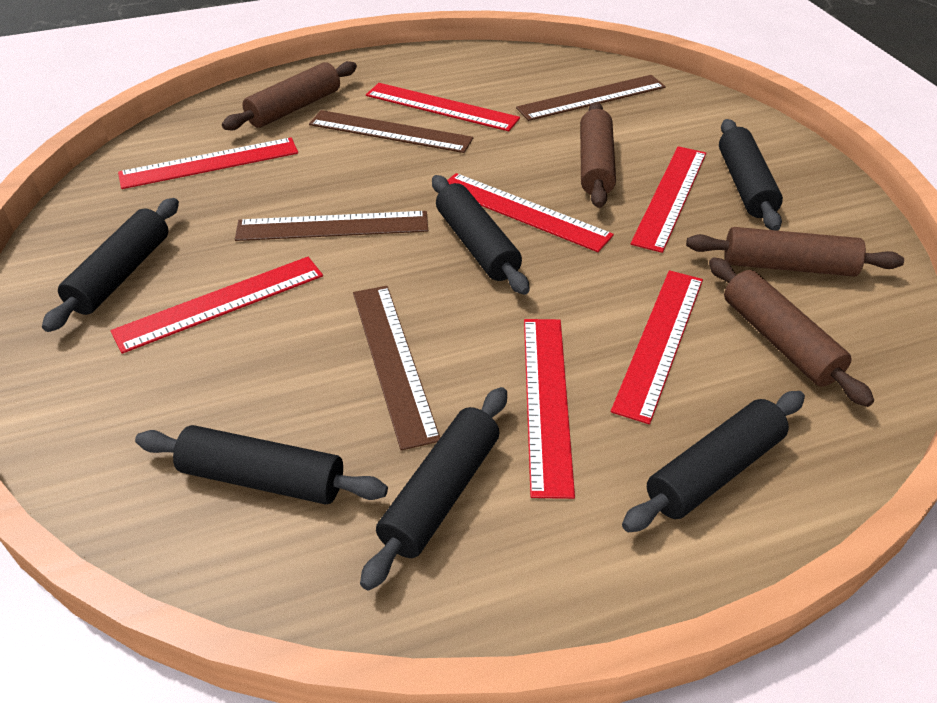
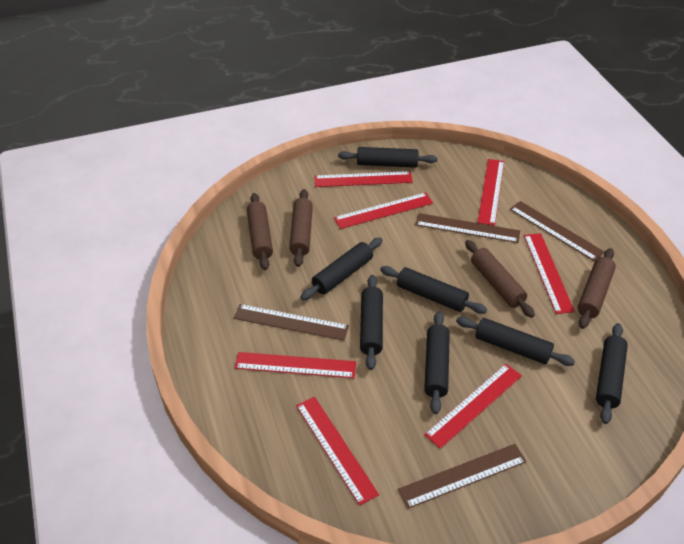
black rolling pin: 6 -> 7

